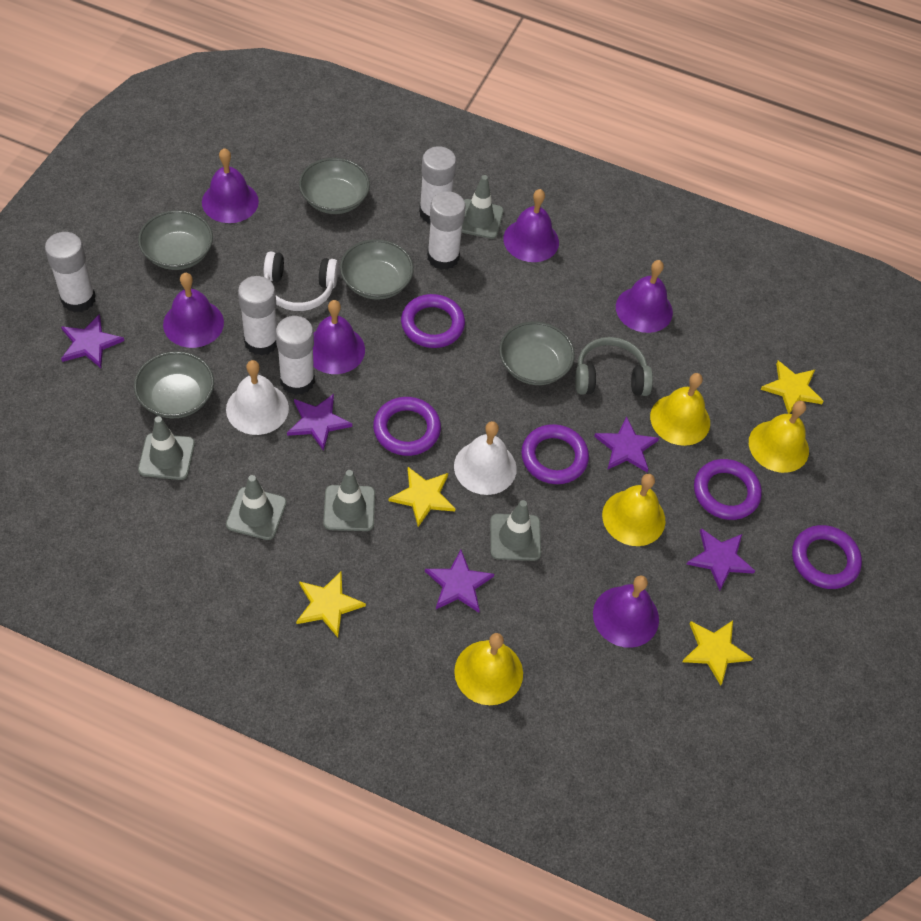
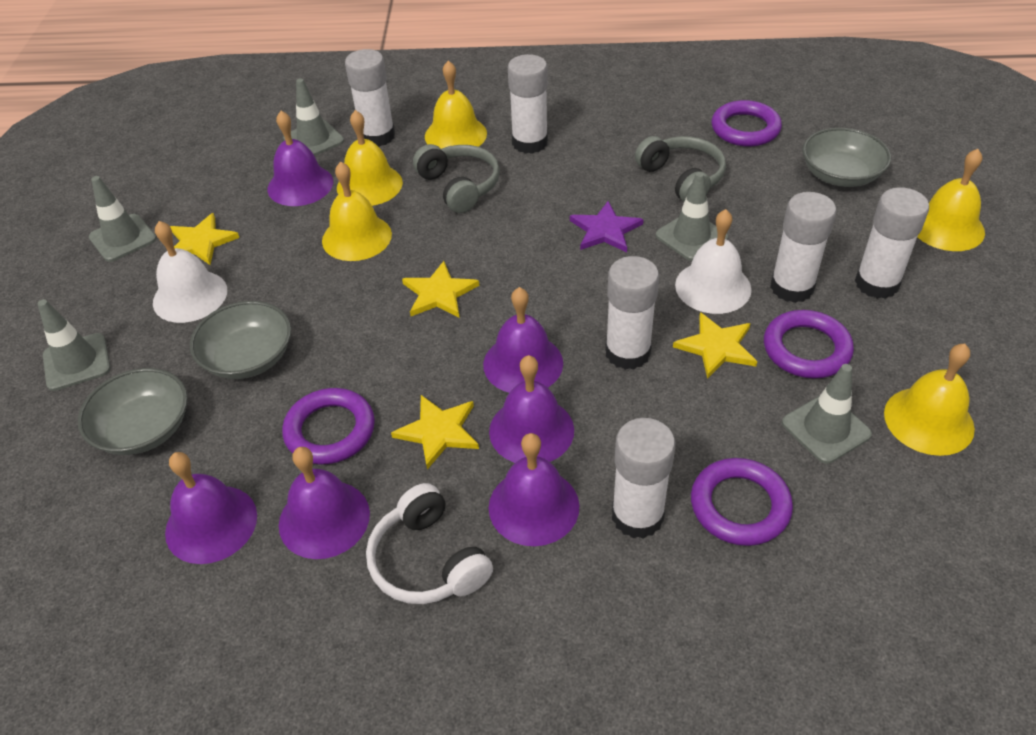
grey bowl: 5 -> 3
grey headphones: 1 -> 2
purple ring: 5 -> 4
purple star: 5 -> 1
white glue stick: 5 -> 6
yellow bell: 4 -> 5

